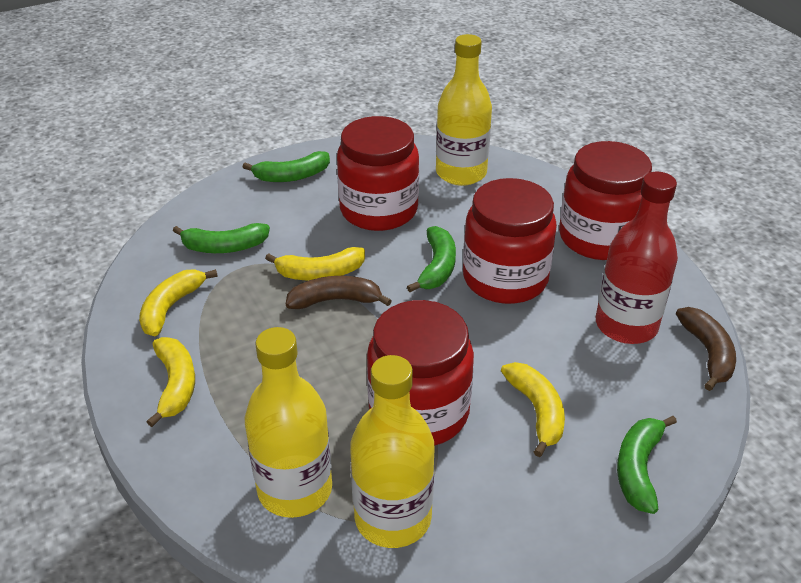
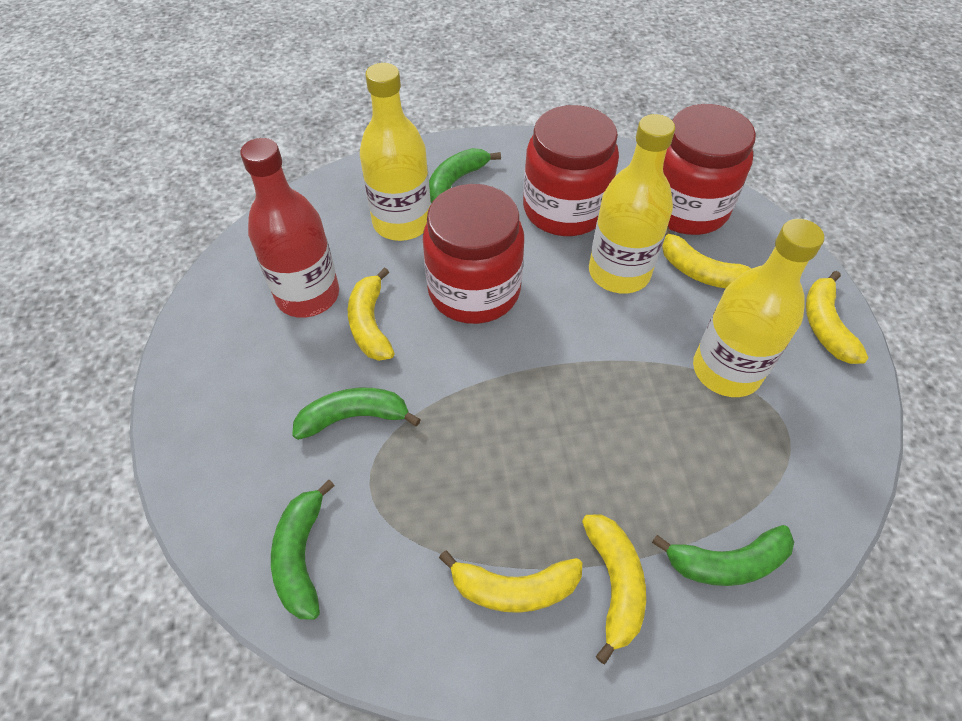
brown banana: 2 -> 0
red jar: 4 -> 3
yellow banana: 4 -> 5

